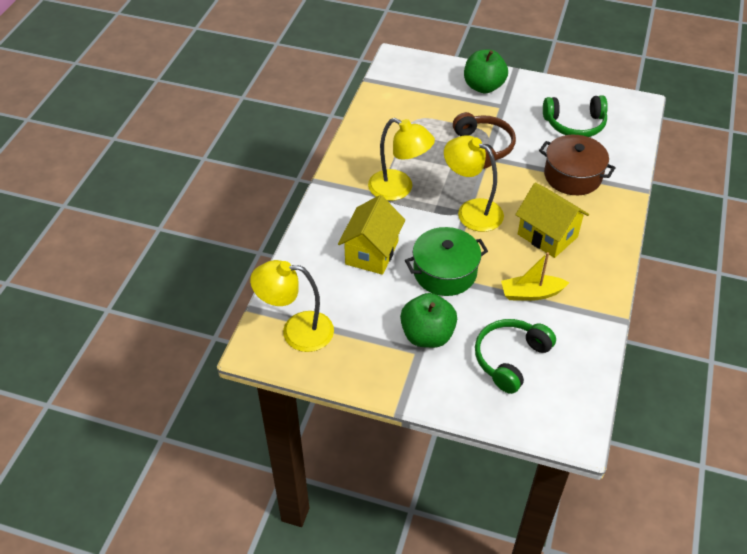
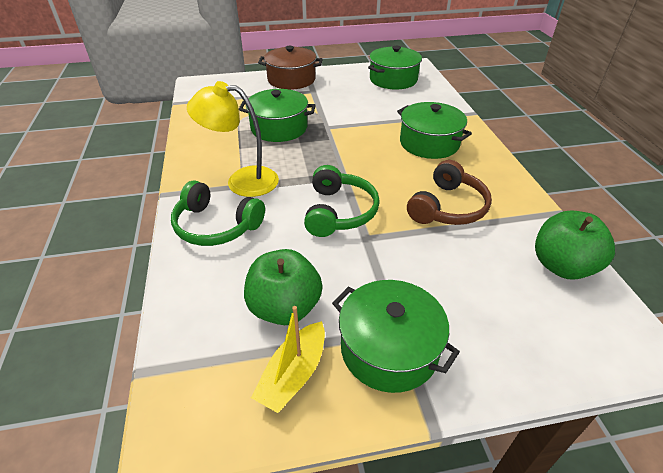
green pot: 1 -> 4
yellow house: 2 -> 0
yellow lamp: 3 -> 1

